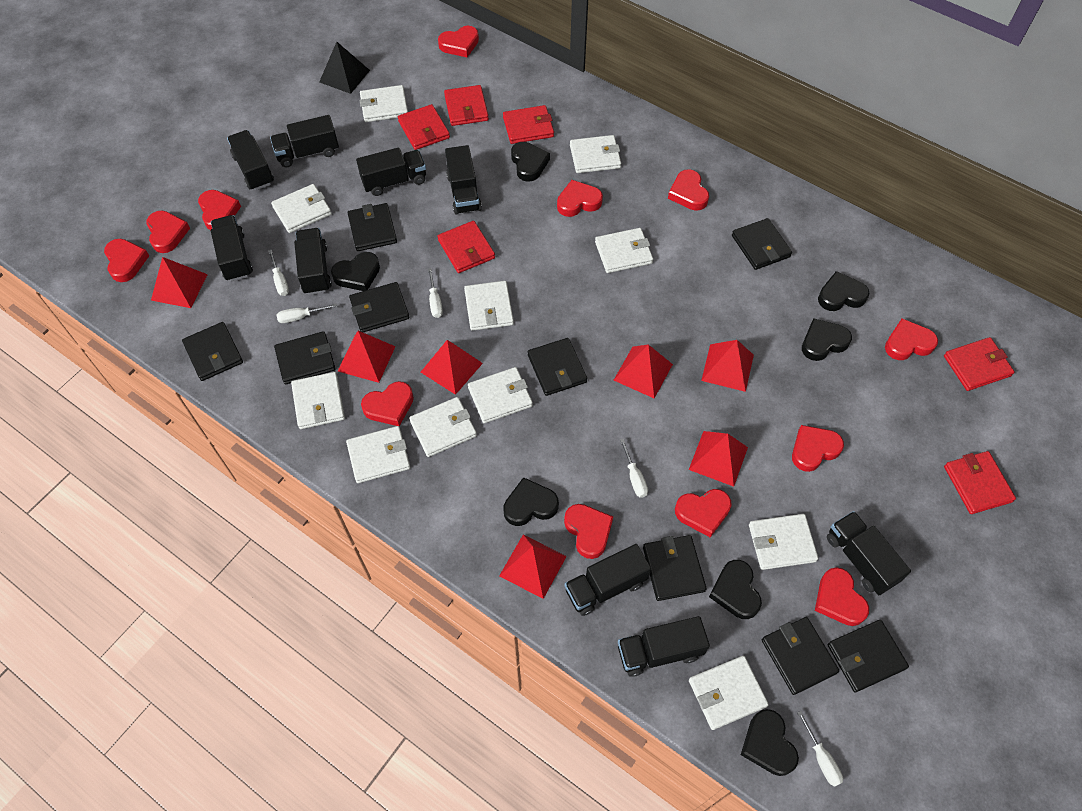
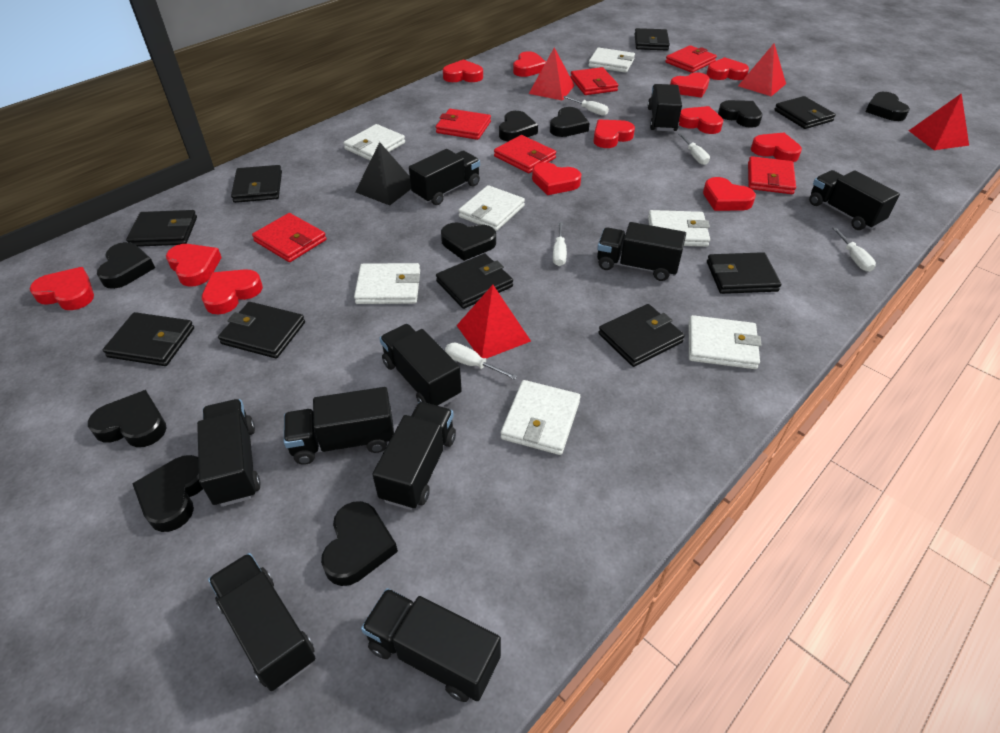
black heart: 7 -> 9
black truck: 9 -> 10
red pyramid: 7 -> 4
white wallet: 11 -> 7

